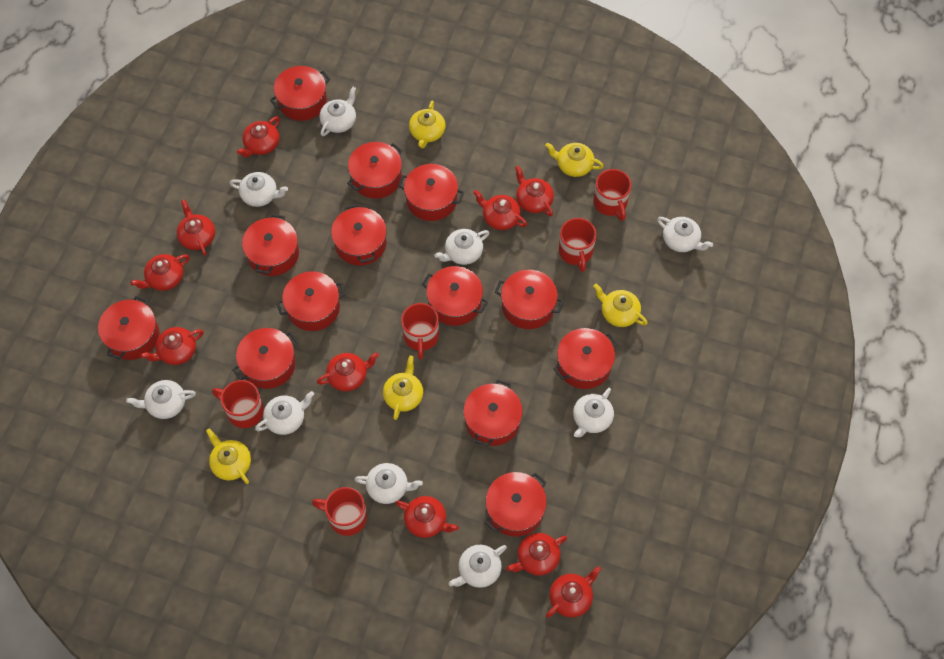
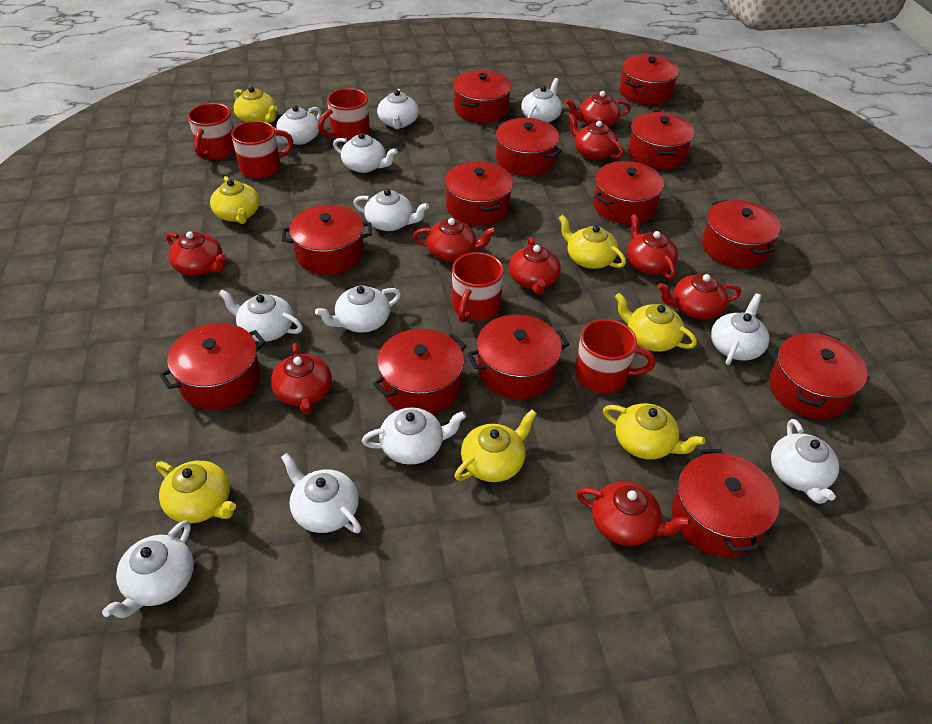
red teapot: 10 -> 9
white teapot: 9 -> 12
yellow teapot: 5 -> 7

